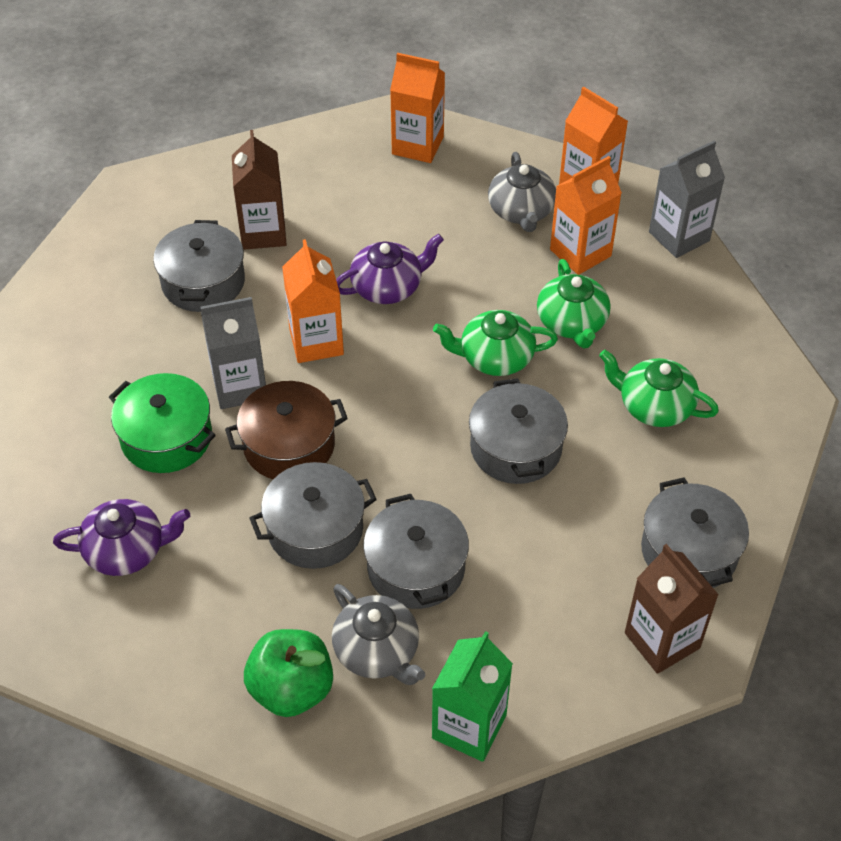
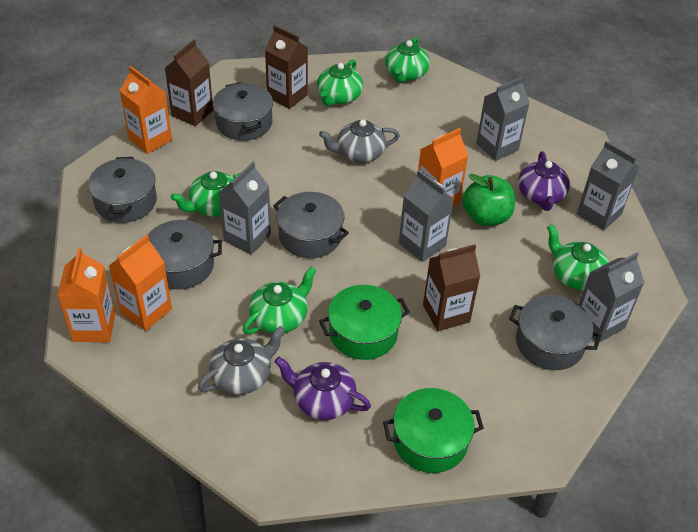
brown carton: 2 -> 3
brown pot: 1 -> 0
green carton: 1 -> 0
green pot: 1 -> 2
green teapot: 3 -> 5
grey carton: 2 -> 5

